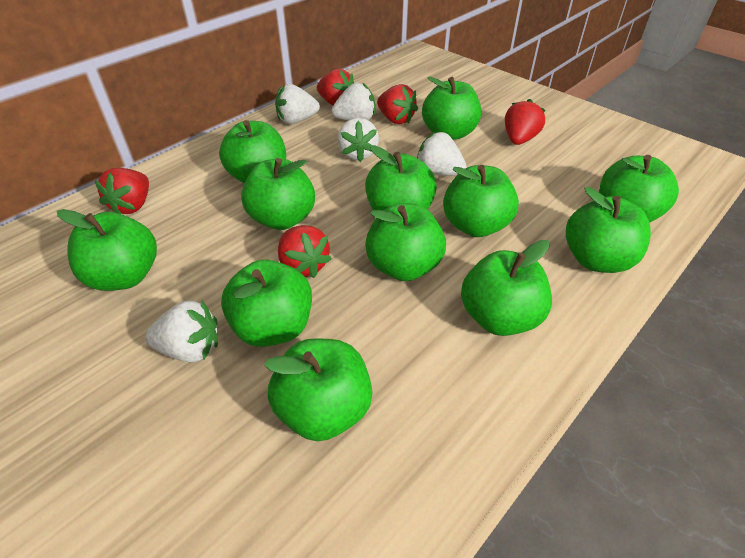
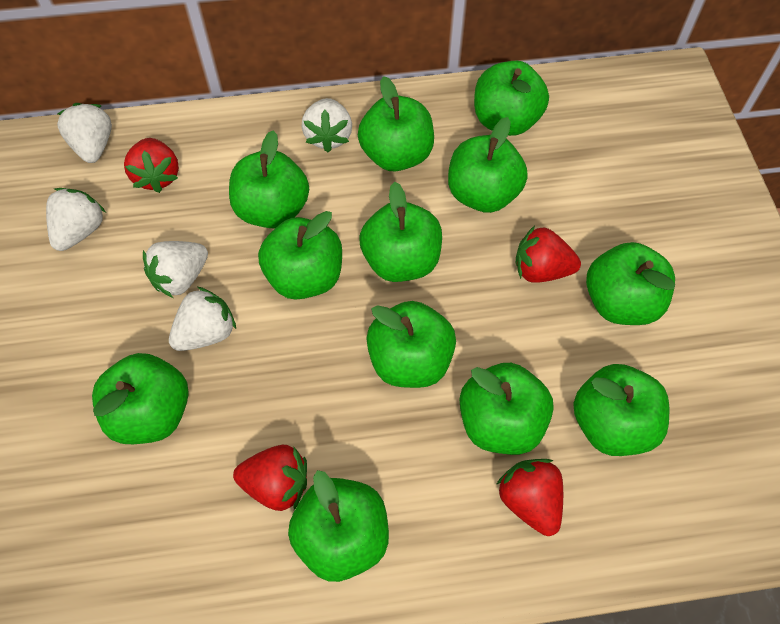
red strawberry: 5 -> 4

